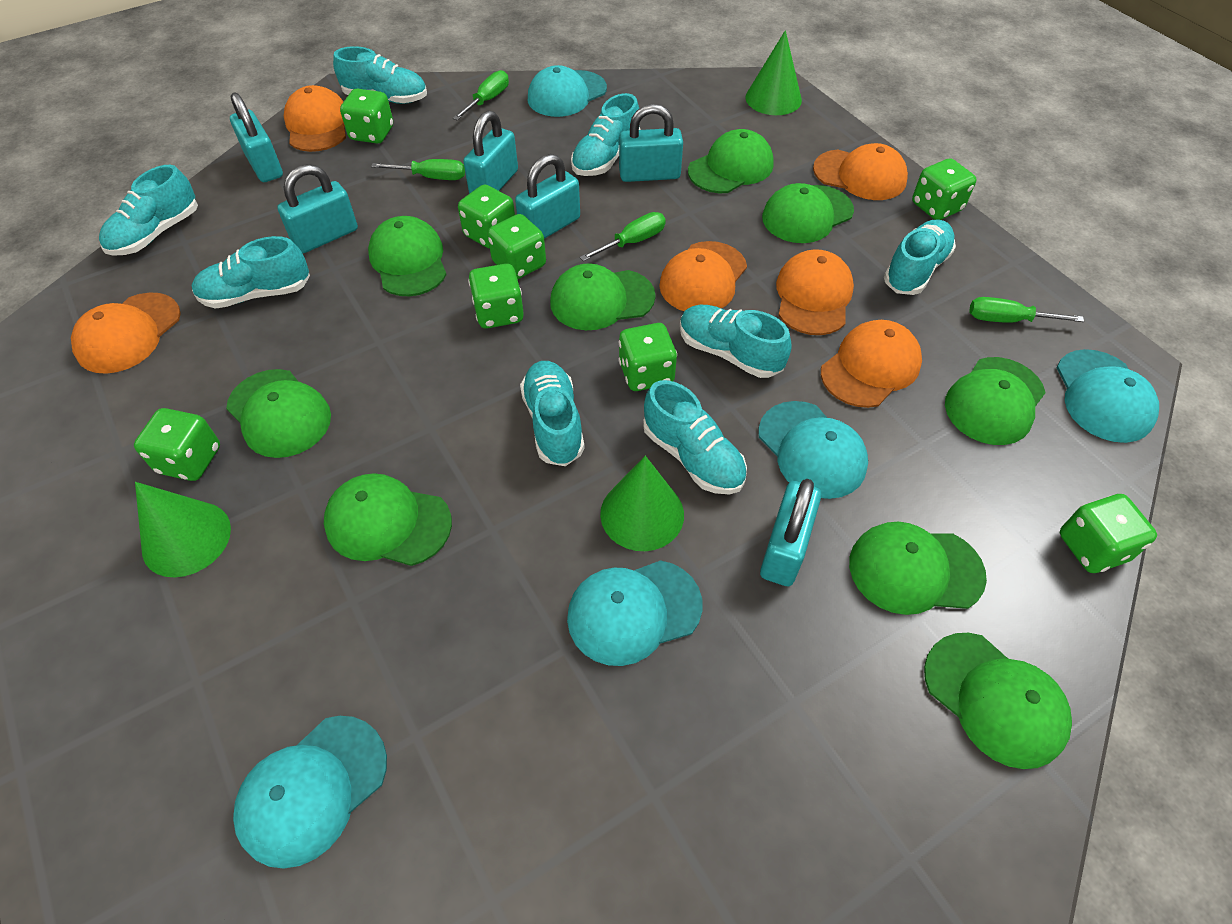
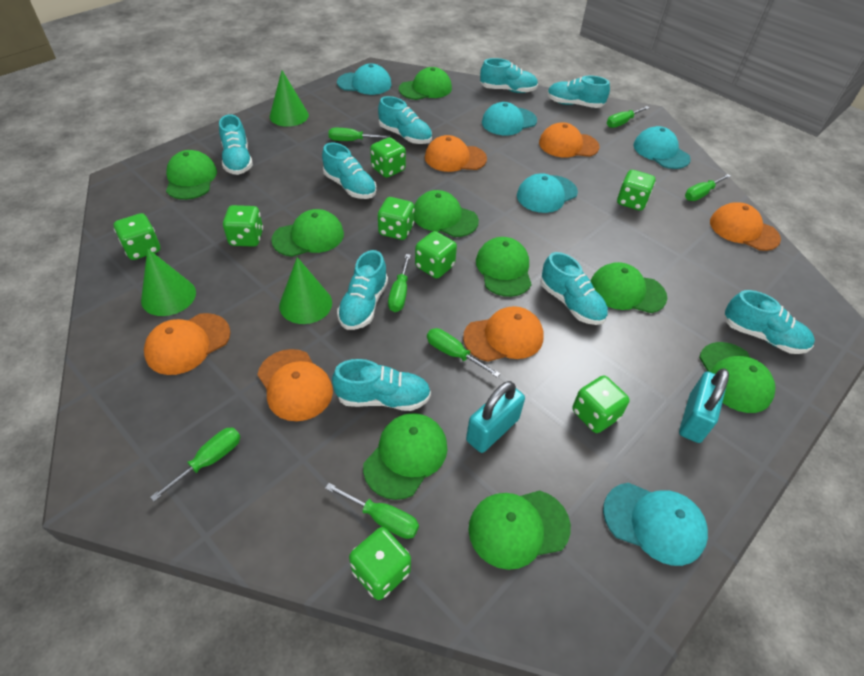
green screwdriver: 4 -> 7
turquoise padlock: 6 -> 2
turquoise shoe: 8 -> 9

